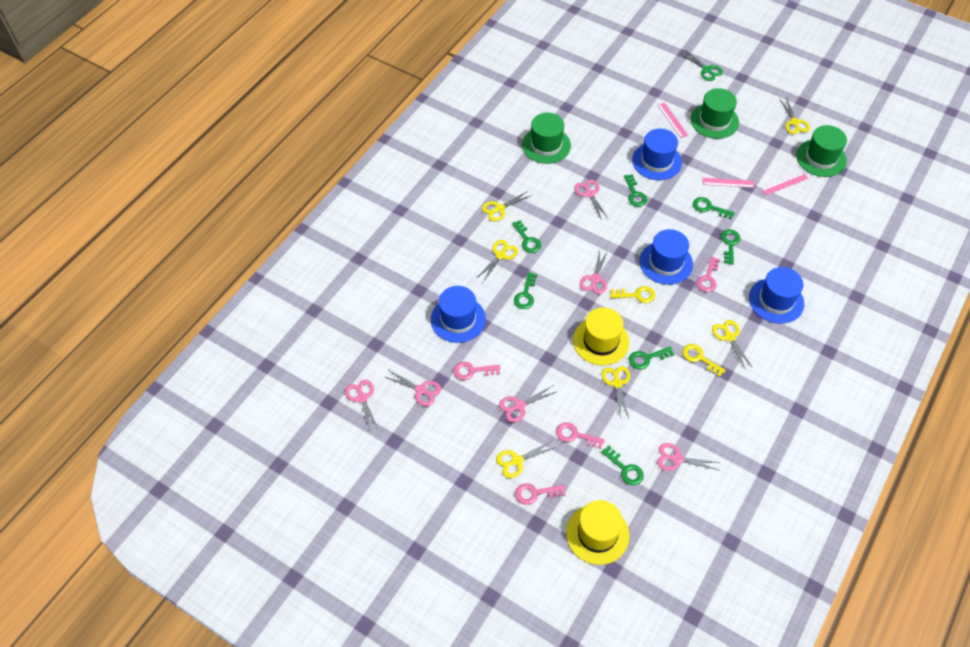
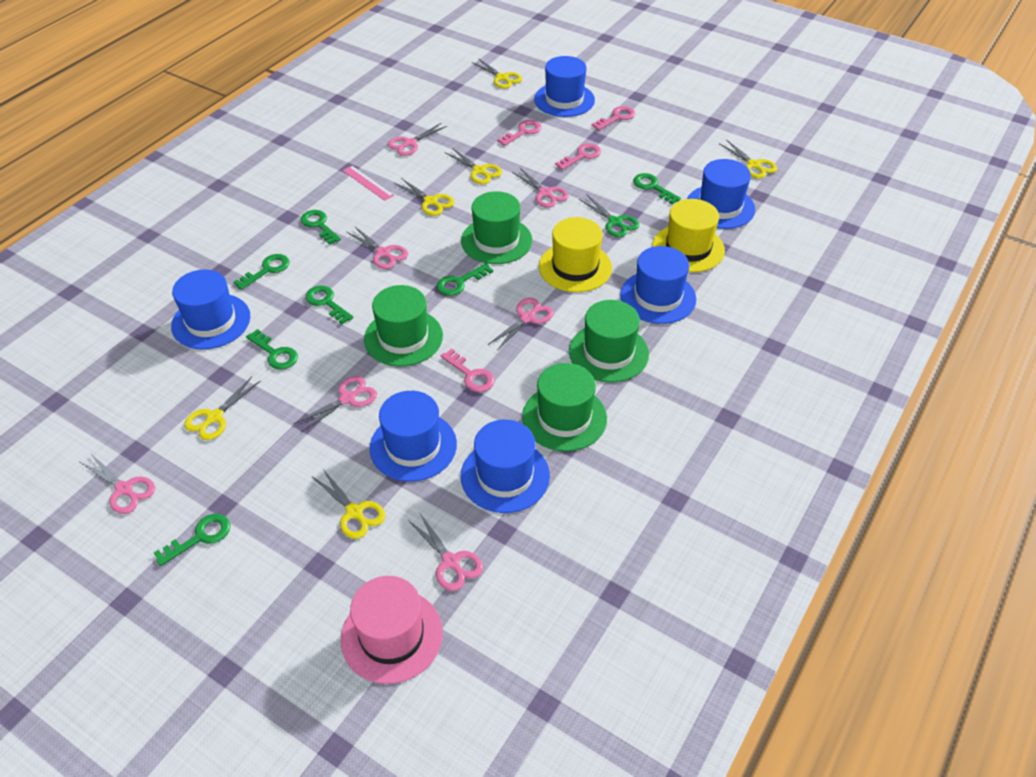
blue hat: 4 -> 6
green hat: 3 -> 4
pink hat: 0 -> 1
pink ruler: 3 -> 1
pink scissors: 6 -> 7
yellow key: 2 -> 0

